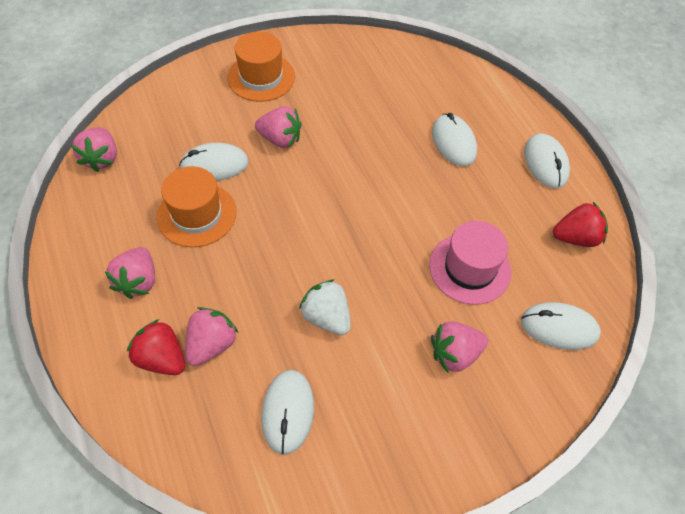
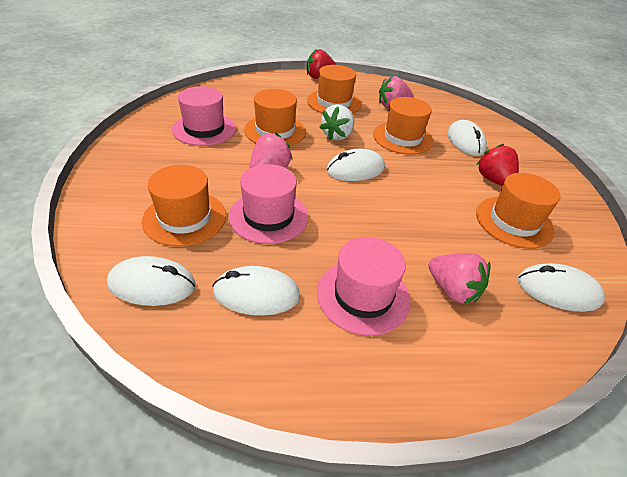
orange hat: 2 -> 5
pink hat: 1 -> 3
pink strawberry: 5 -> 3

